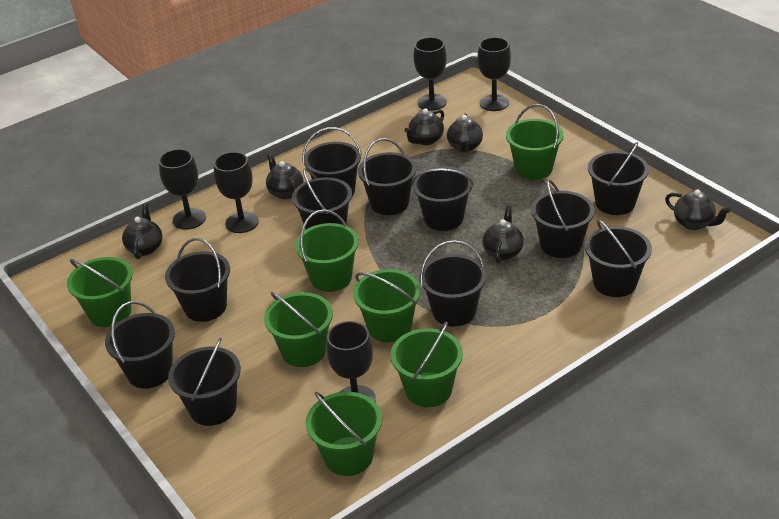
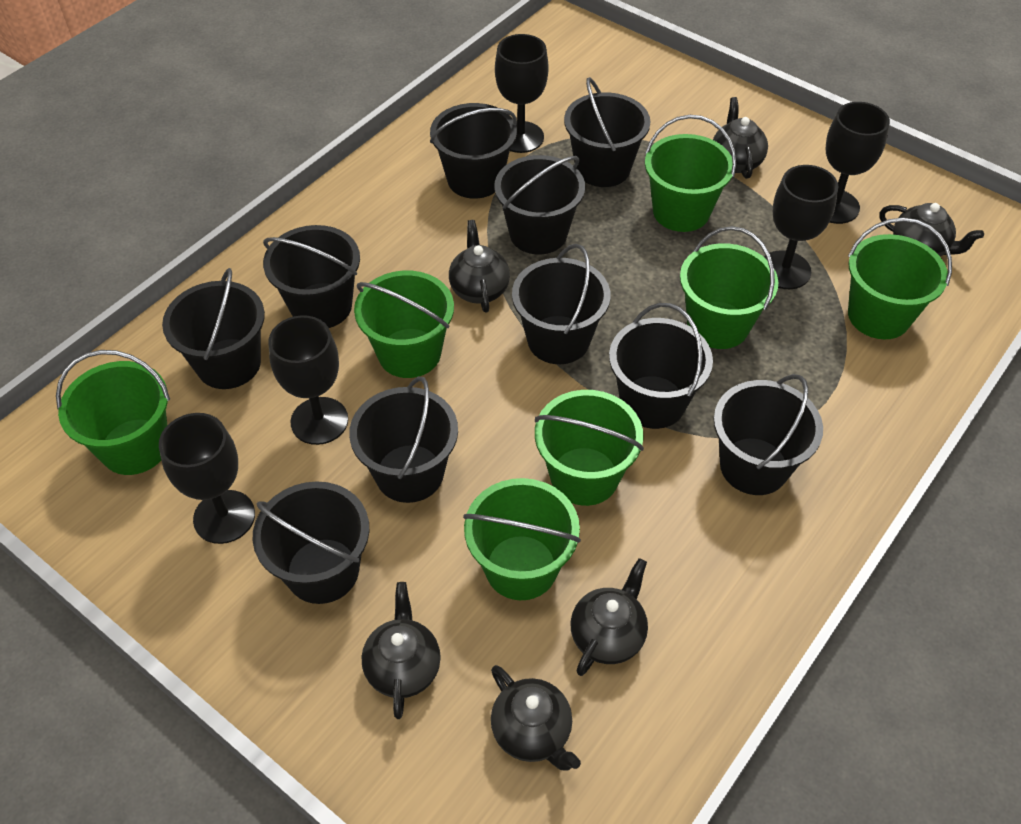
black bucket: 11 -> 10

